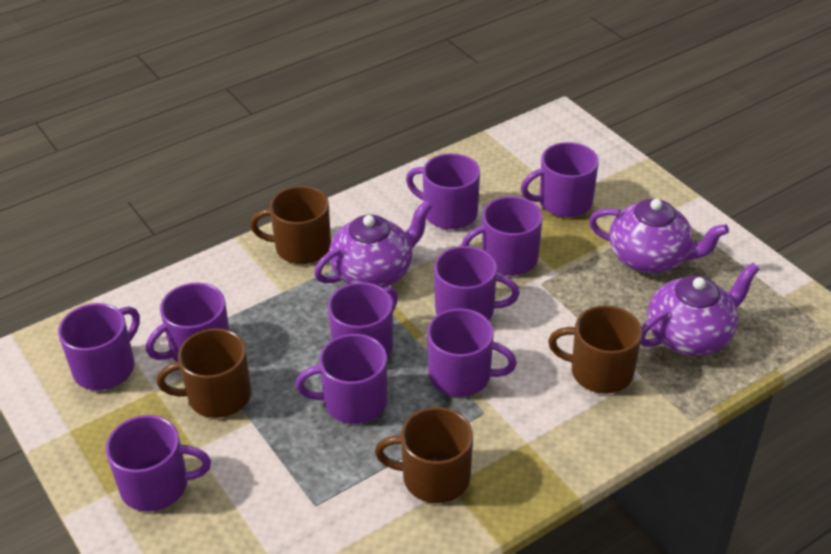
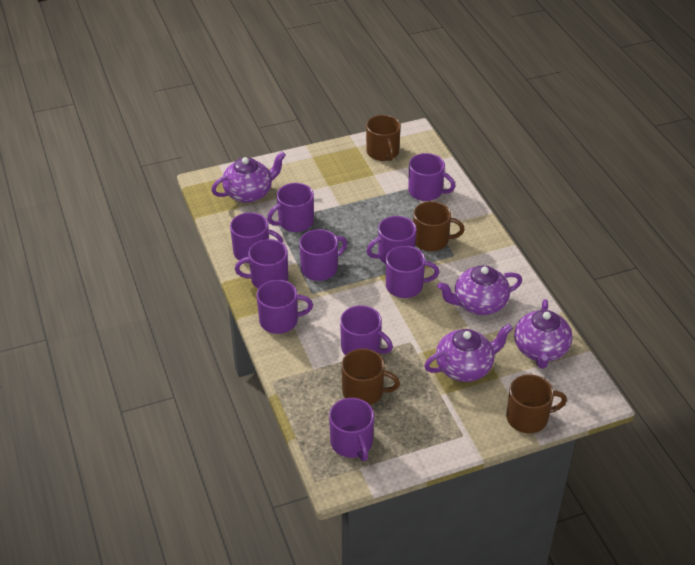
purple teapot: 3 -> 4

